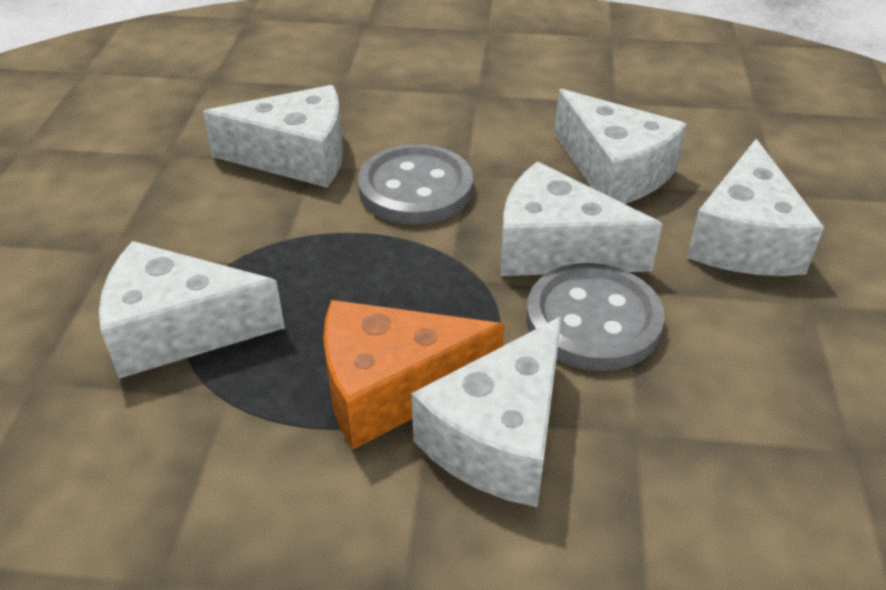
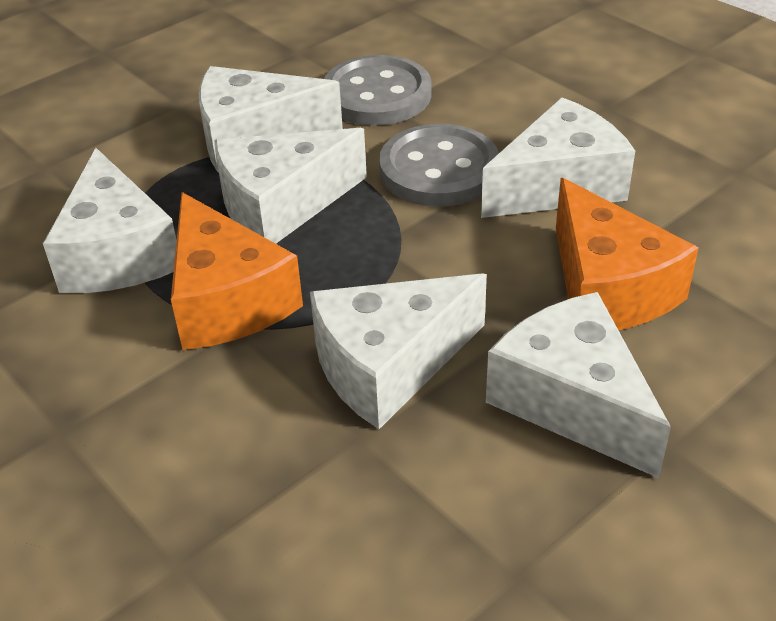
orange cheese: 1 -> 2

